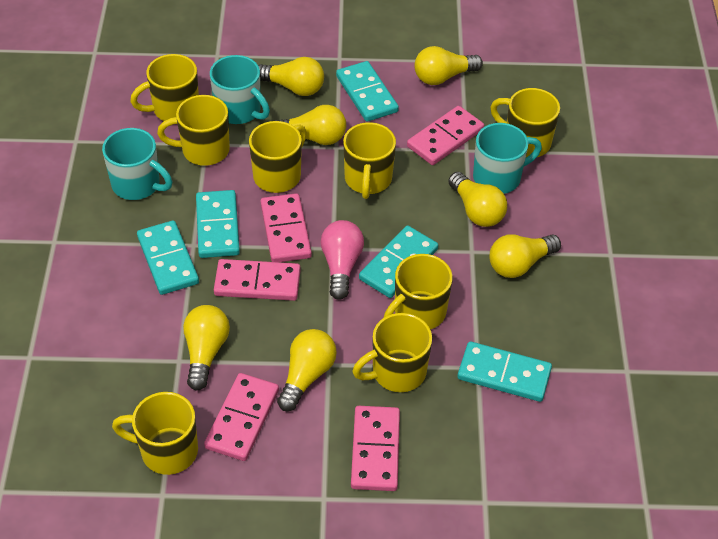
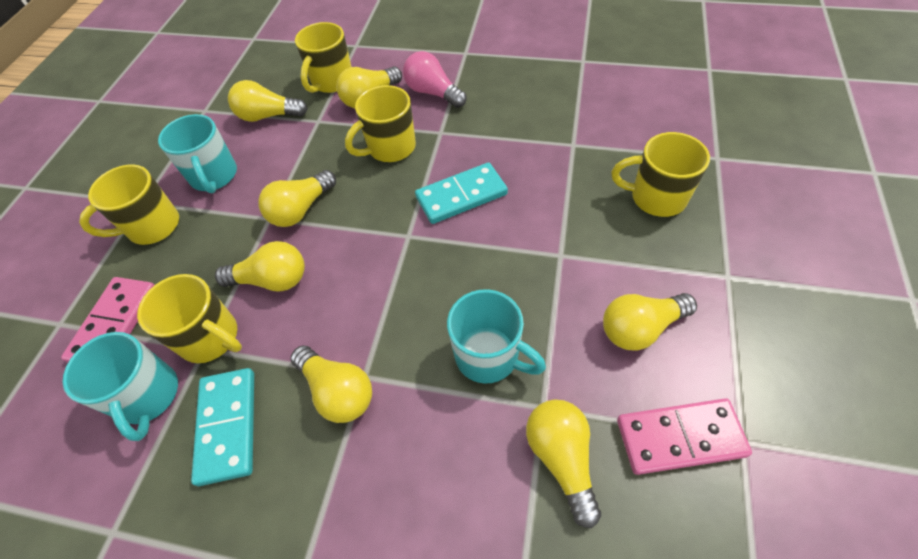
pink domino: 5 -> 2
turquoise domino: 5 -> 2
yellow mug: 8 -> 5

